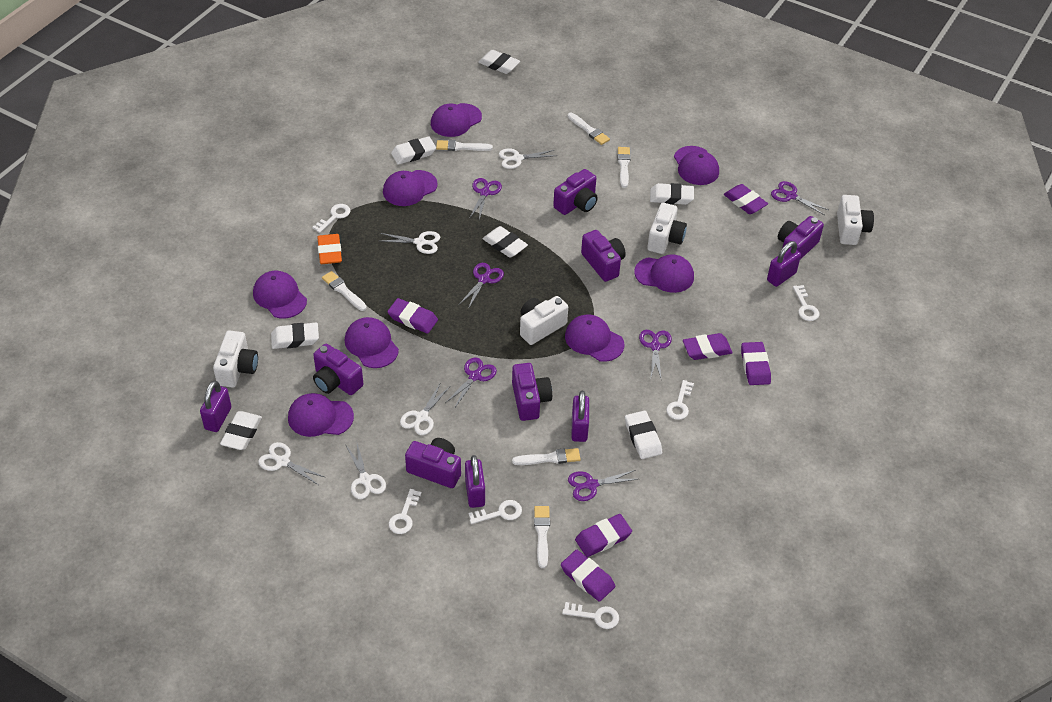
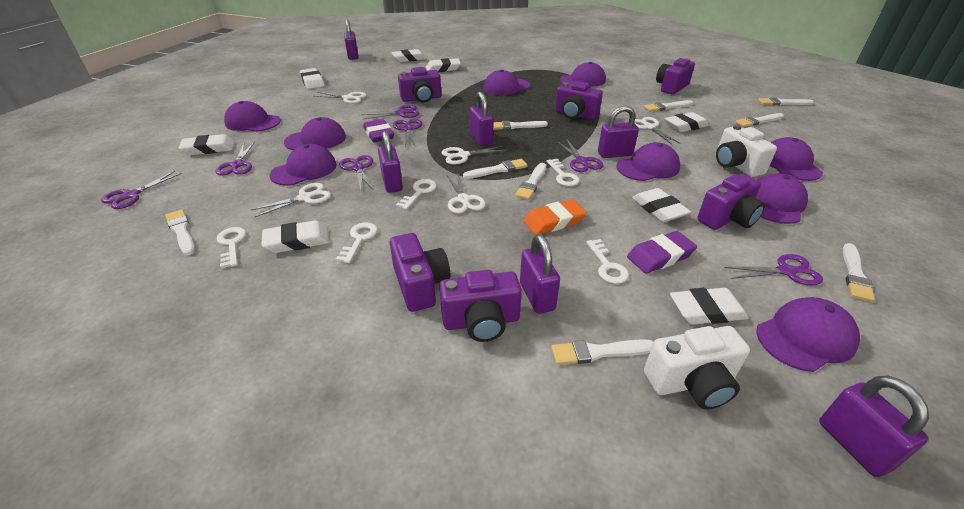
purple cap: 8 -> 9
purple eraser: 6 -> 2
purple padlock: 4 -> 6
purple scissors: 6 -> 7
white brush: 6 -> 9
white camera: 4 -> 2
white eraser: 7 -> 8
white key: 6 -> 5

